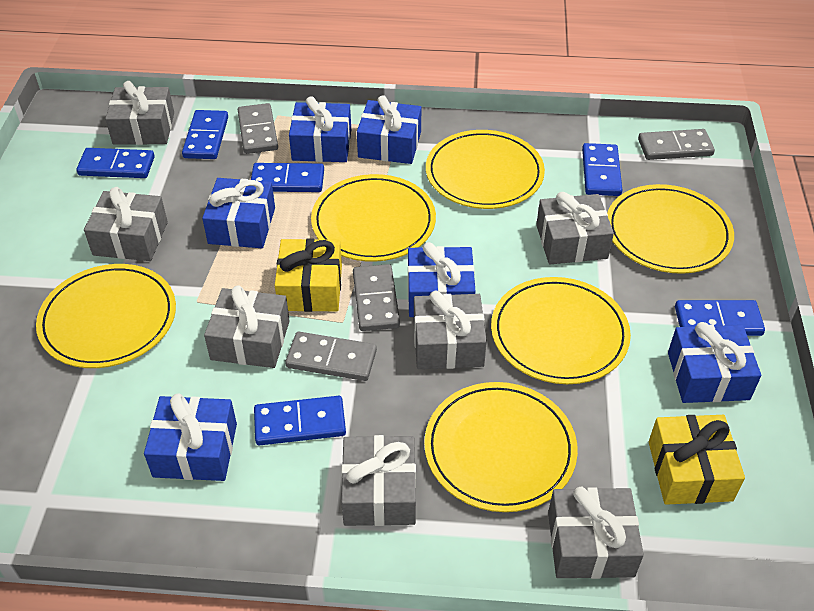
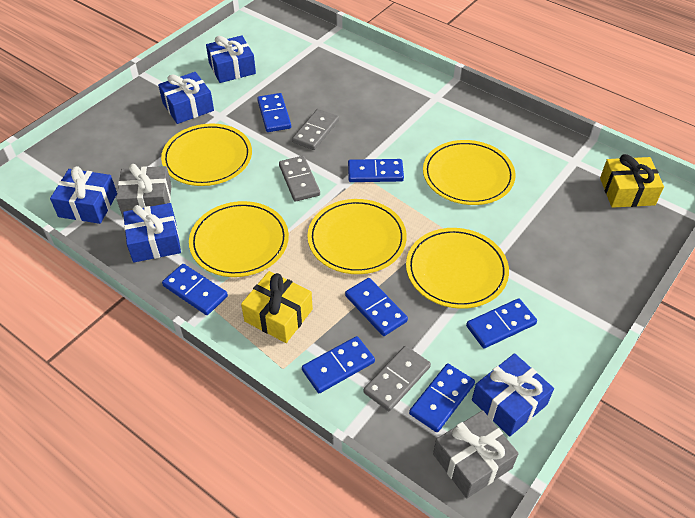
blue domino: 6 -> 7
blue gift: 6 -> 5
grey domino: 4 -> 3
grey gift: 7 -> 2
yellow plate: 6 -> 5

